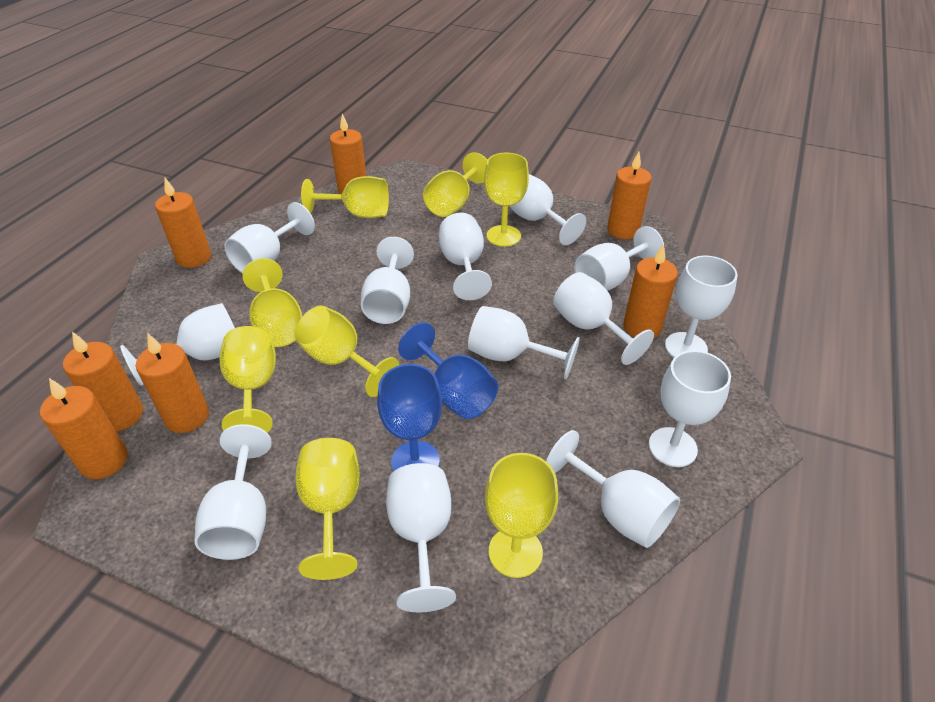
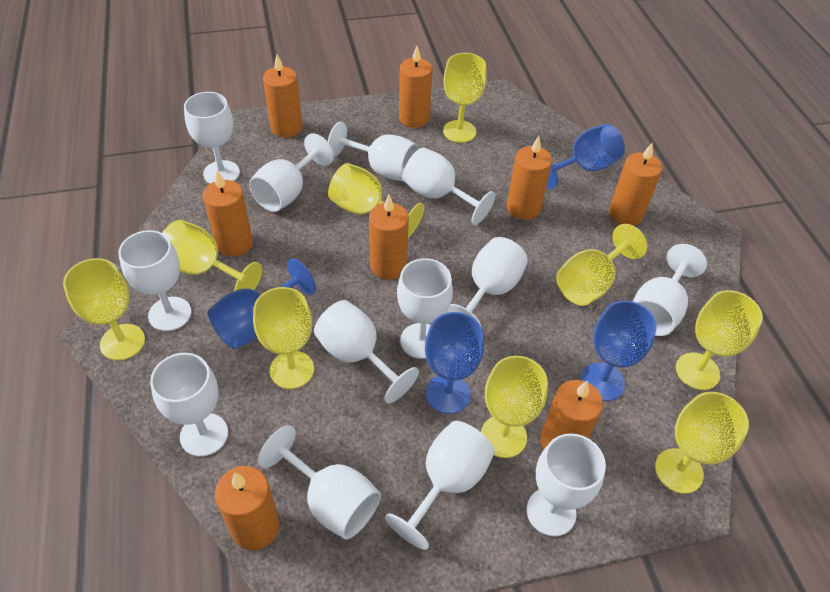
blue goblet: 2 -> 4
orange candle: 7 -> 8
yellow goblet: 8 -> 9

